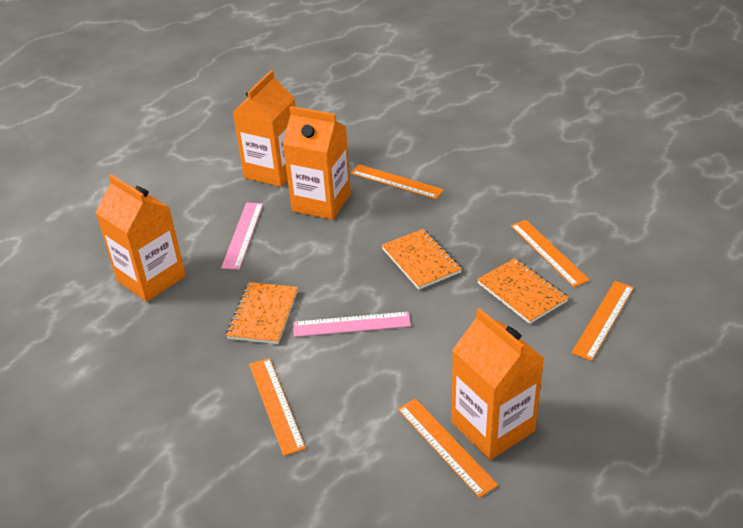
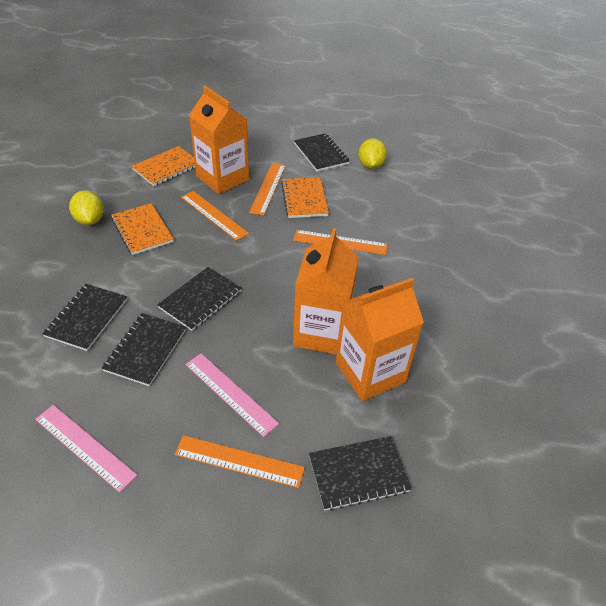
black notebook: 0 -> 5
orange carton: 4 -> 3
orange ruler: 5 -> 4
yellow lemon: 0 -> 2

